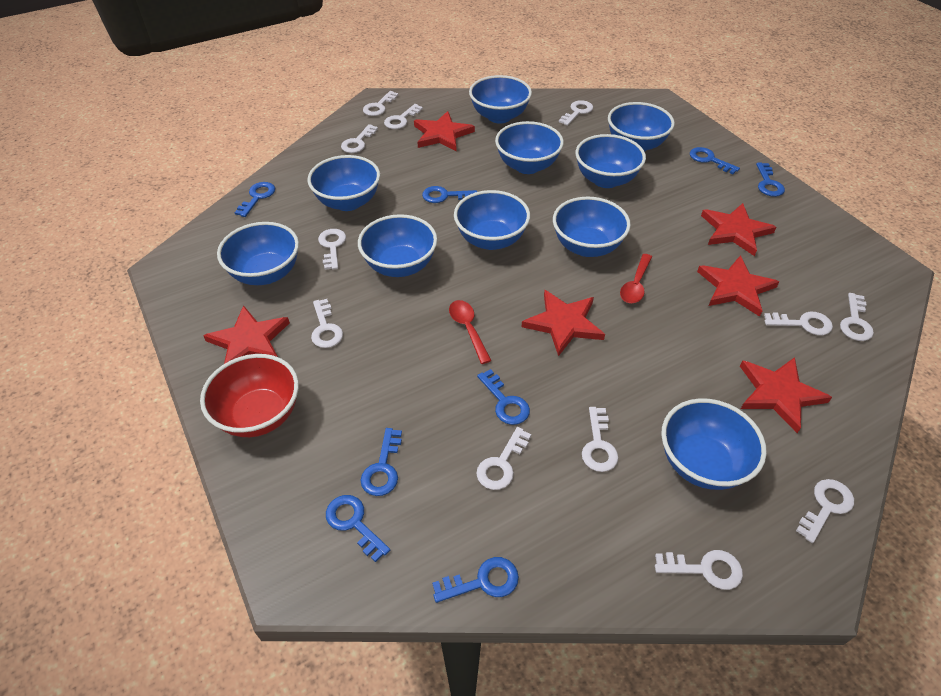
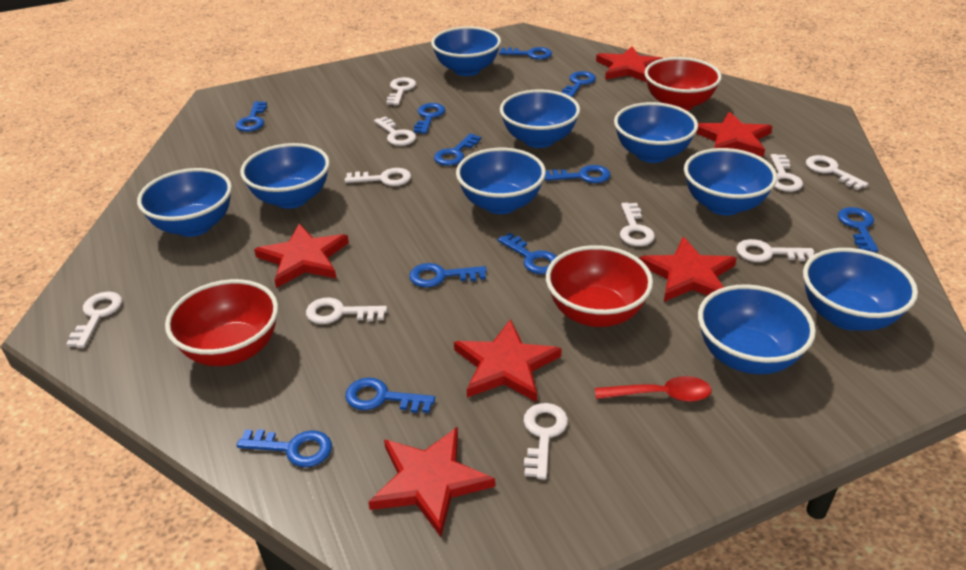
blue bowl: 10 -> 9
blue key: 8 -> 11
red bowl: 1 -> 3
red spoon: 2 -> 1
white key: 12 -> 10

